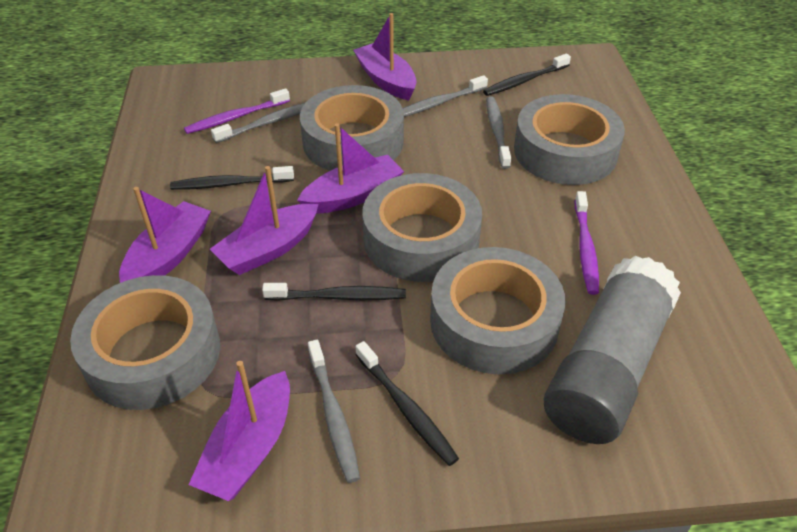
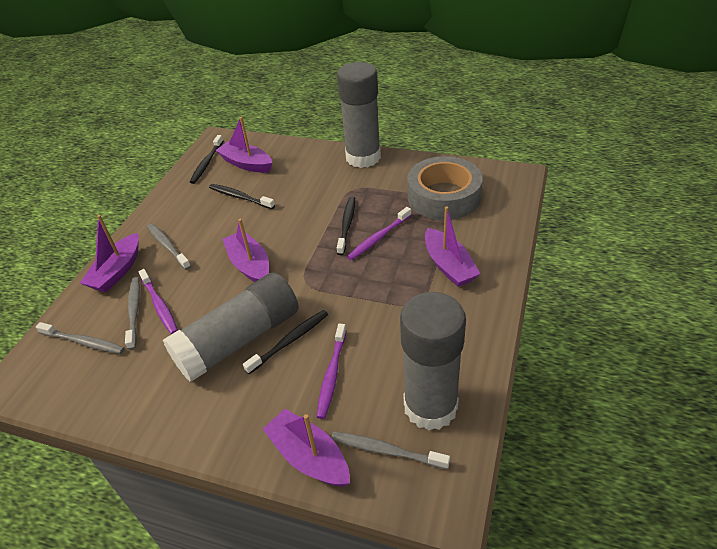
grey glue stick: 1 -> 3
grey tape: 5 -> 1
purple toothbrush: 2 -> 3

